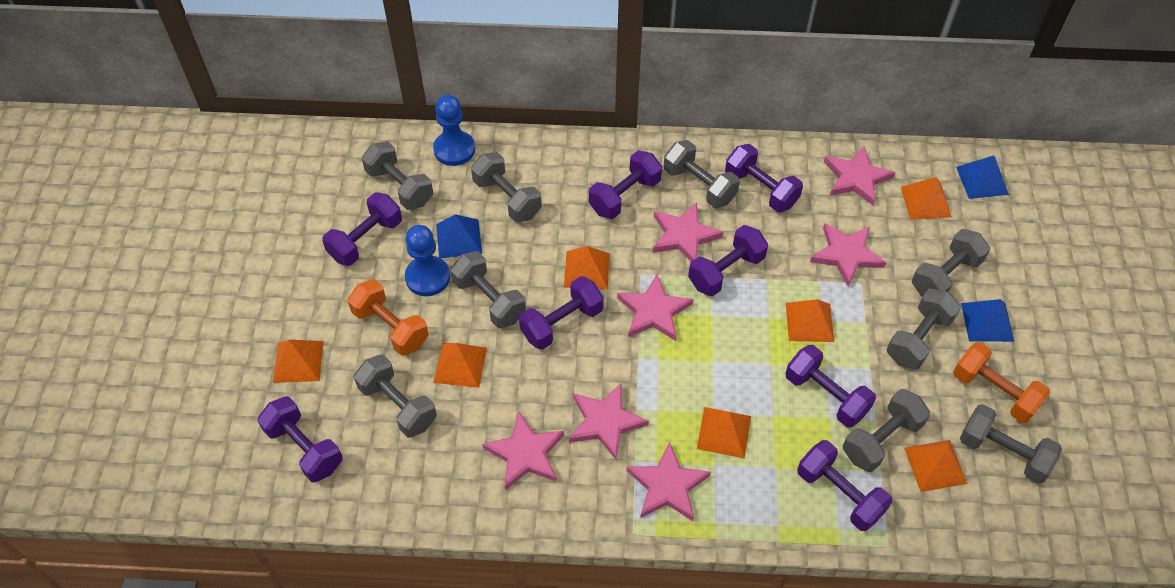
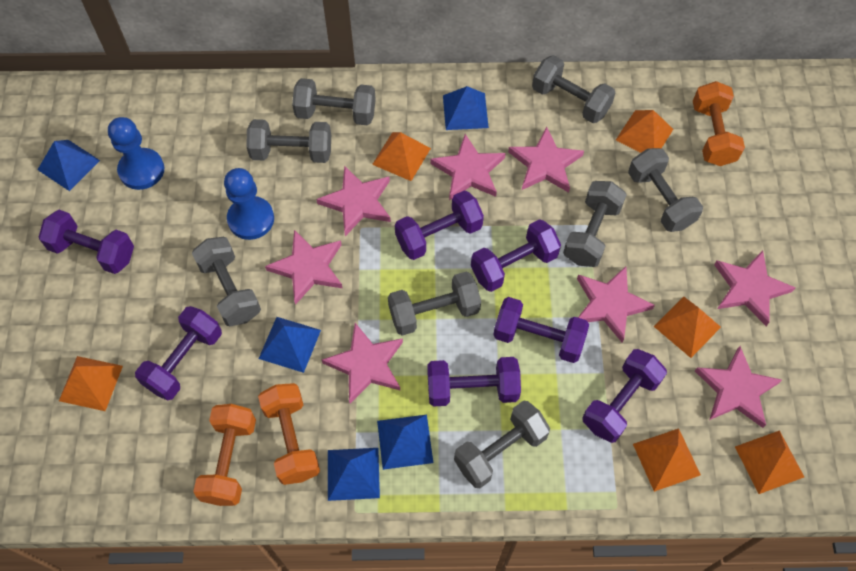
blue pyramid: 3 -> 5
grey dumbbell: 9 -> 8
orange dumbbell: 2 -> 3
orange pyramid: 7 -> 6
pink star: 7 -> 8
purple dumbbell: 8 -> 7

